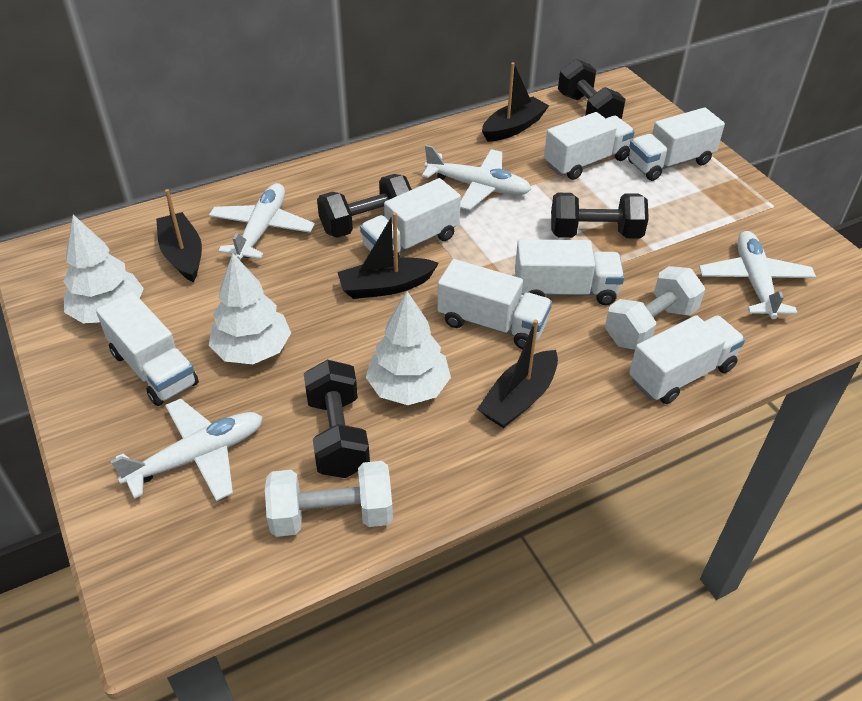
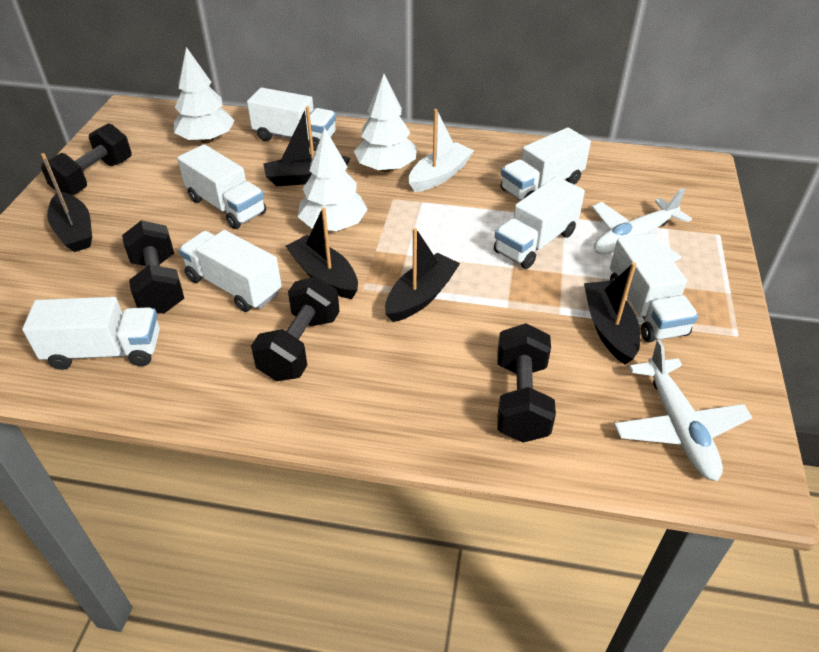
black boat: 4 -> 5
white boat: 0 -> 1
white dumbbell: 2 -> 0
white plane: 4 -> 2

